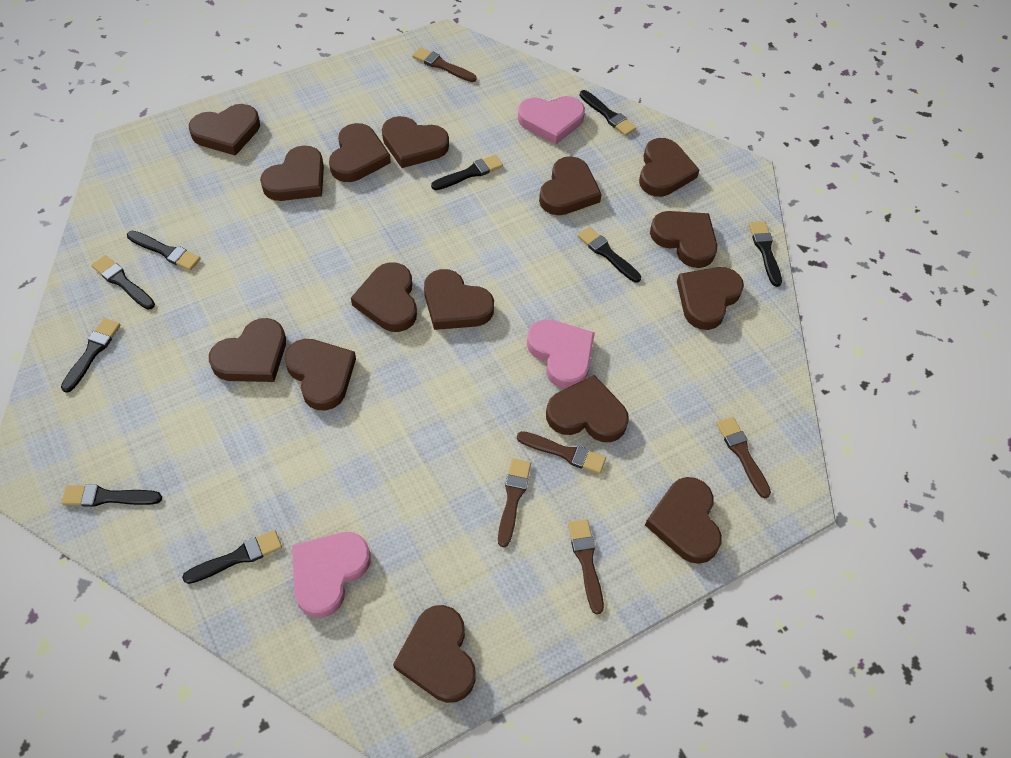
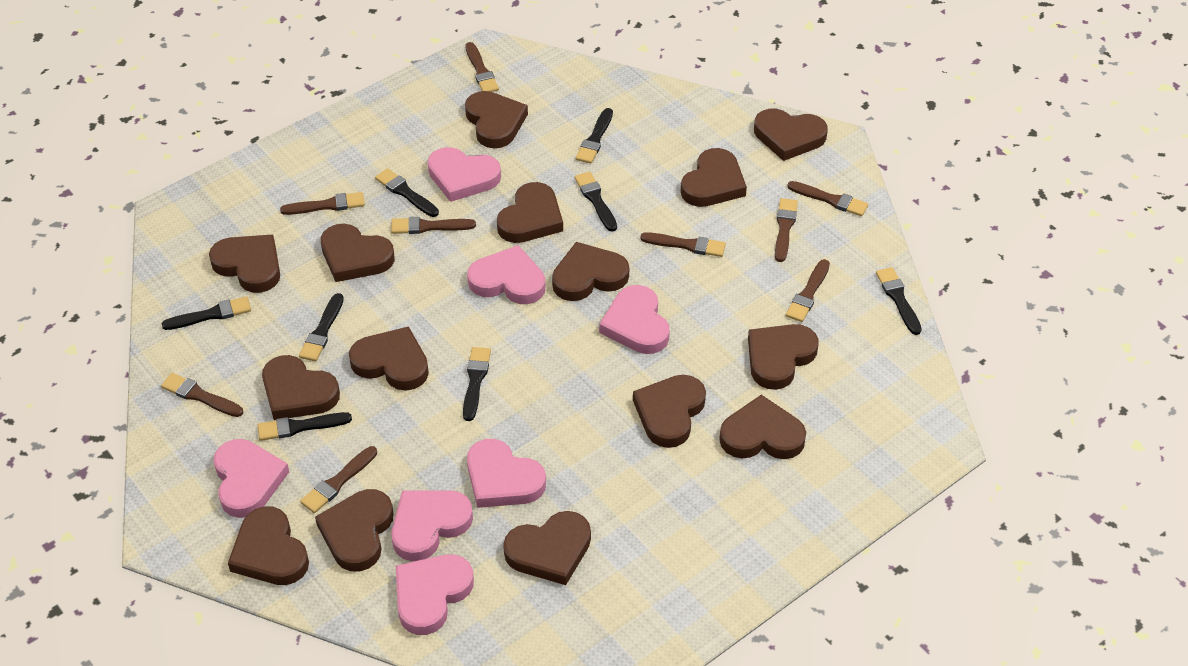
black brush: 9 -> 8
brown brush: 5 -> 9
pink heart: 3 -> 7

